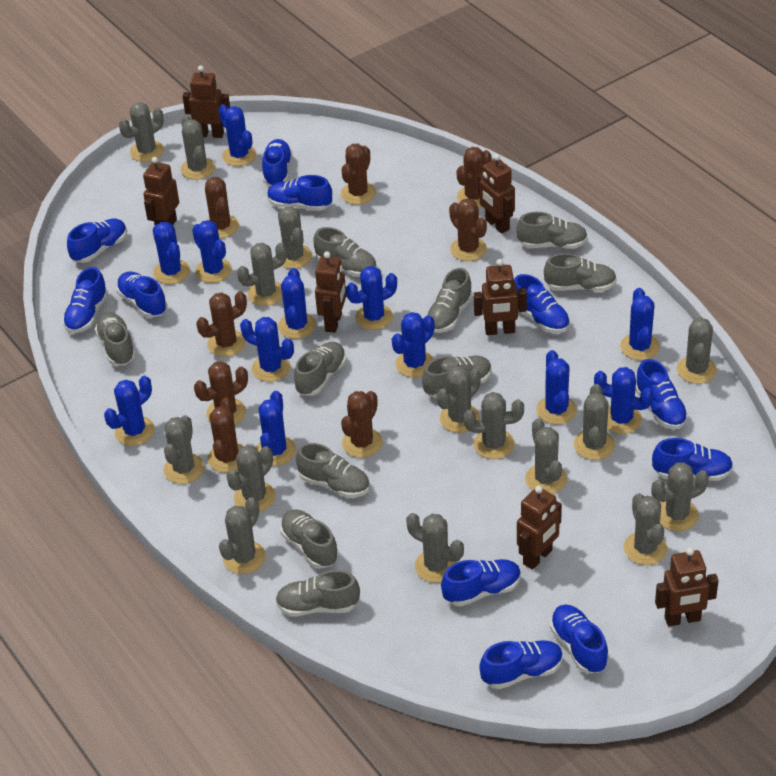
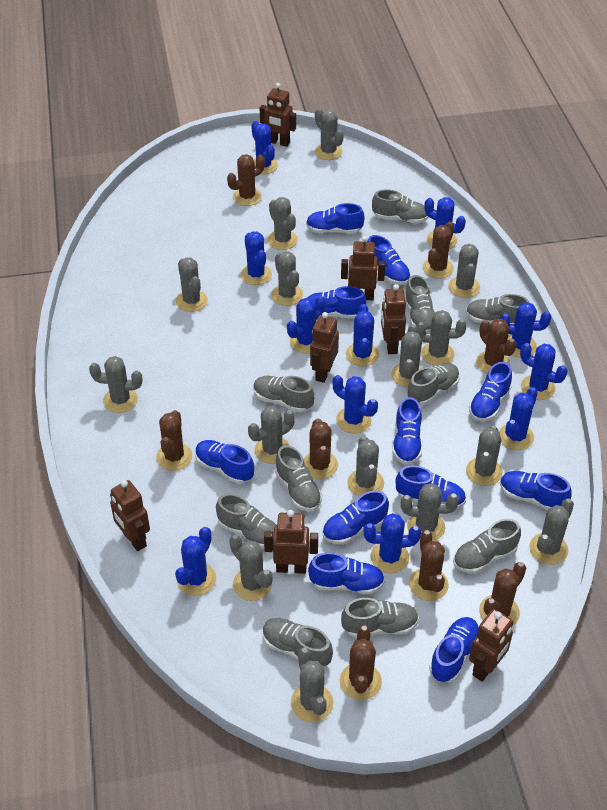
blue cactus: 12 -> 11

